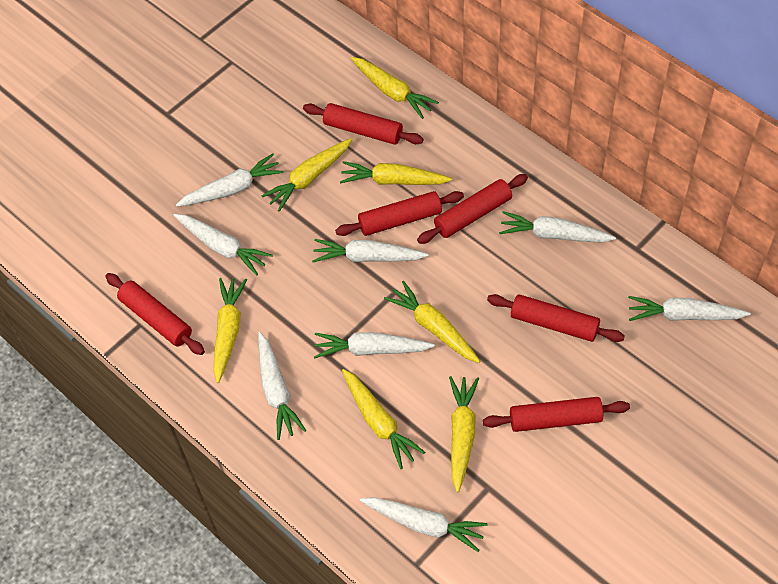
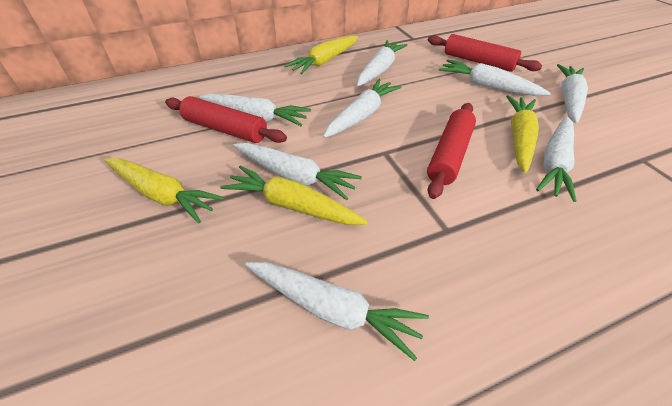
red rolling pin: 6 -> 3
yellow carrot: 7 -> 4

